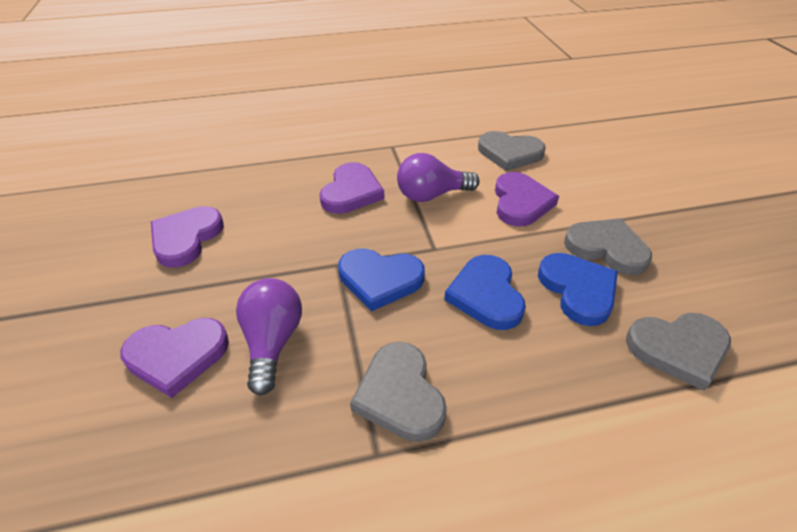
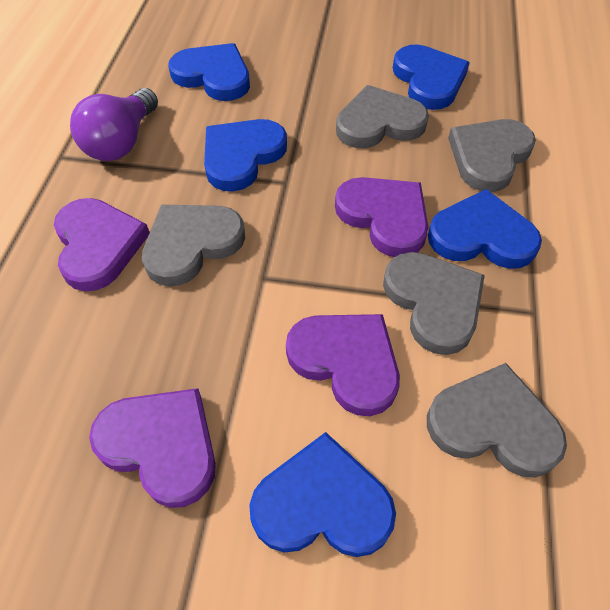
blue heart: 3 -> 5
grey heart: 4 -> 5
purple light bulb: 2 -> 1

